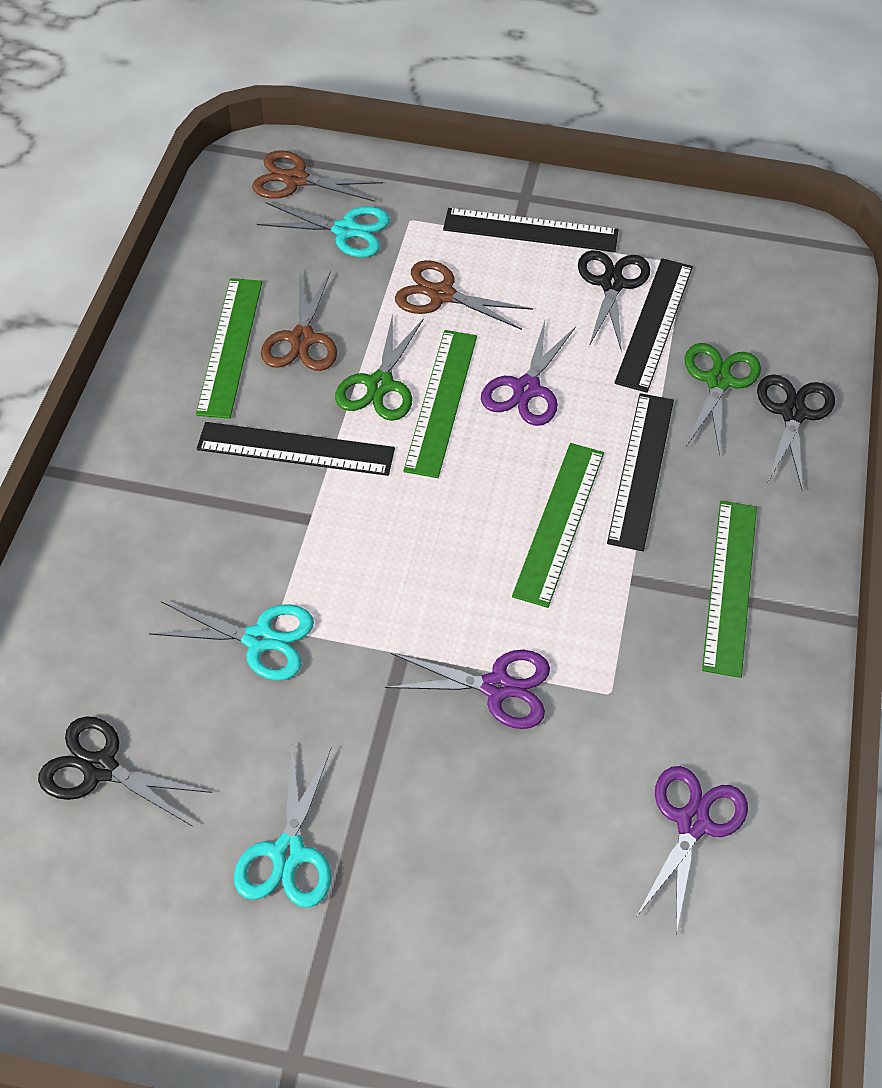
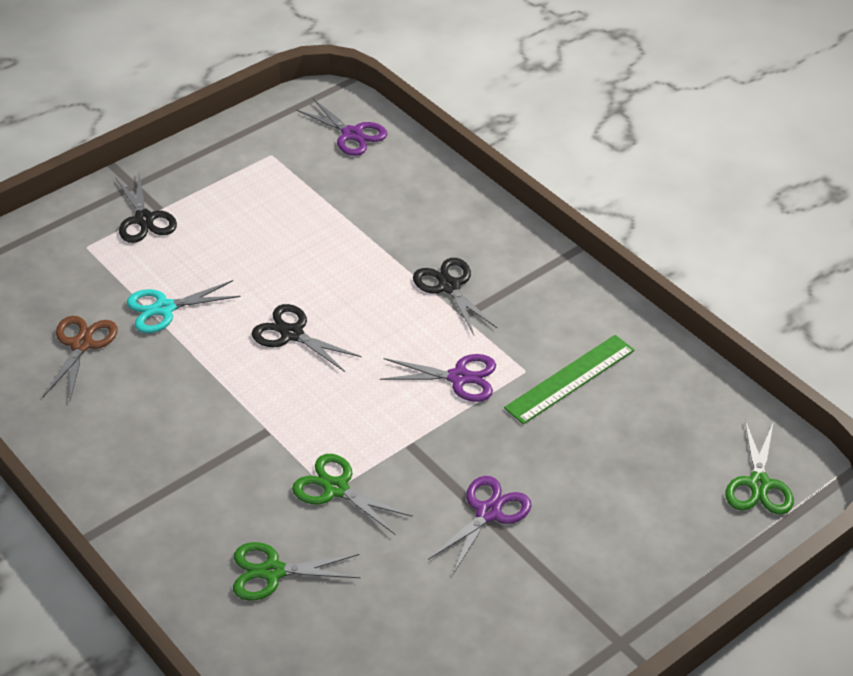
black ruler: 4 -> 0
brown scissors: 3 -> 1
green ruler: 4 -> 1
green scissors: 2 -> 3
turquoise scissors: 3 -> 1

